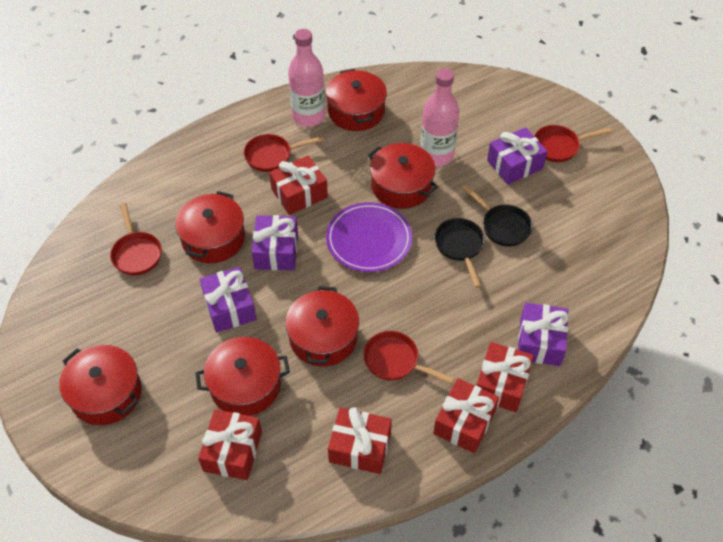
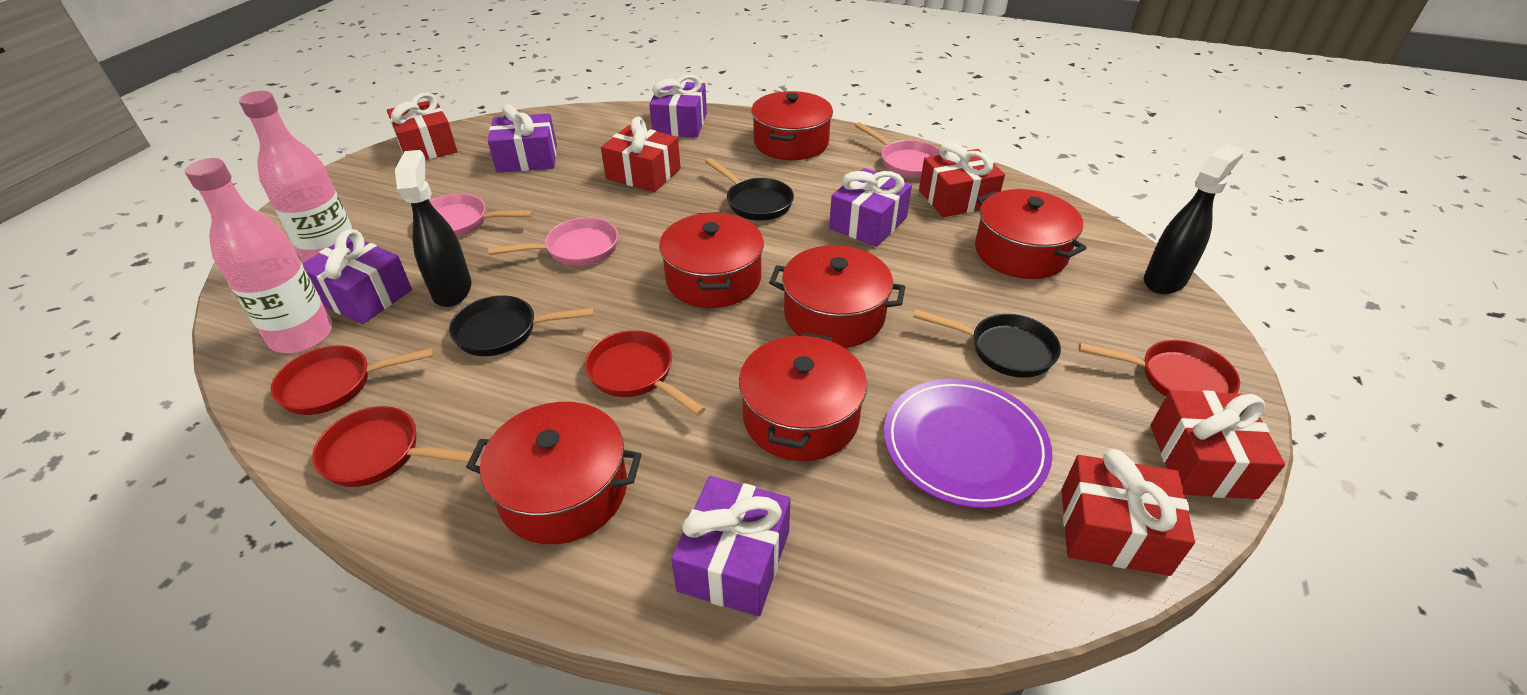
black pan: 2 -> 3
black spray bottle: 0 -> 2
pink pan: 0 -> 3
purple gift: 4 -> 5

